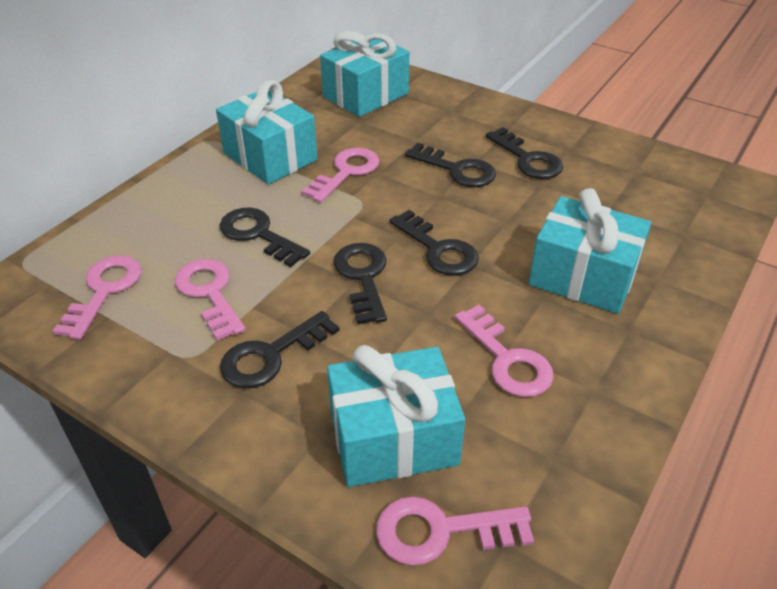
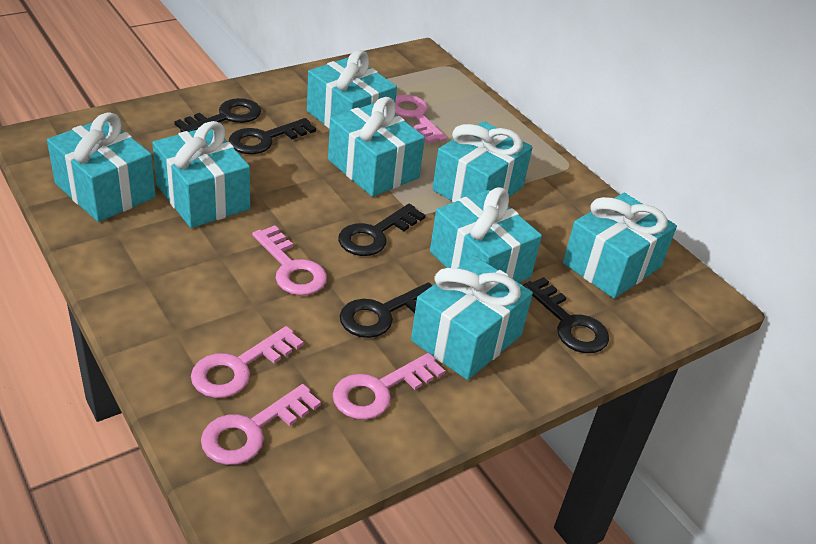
black key: 6 -> 5
turquoise gift: 4 -> 8

